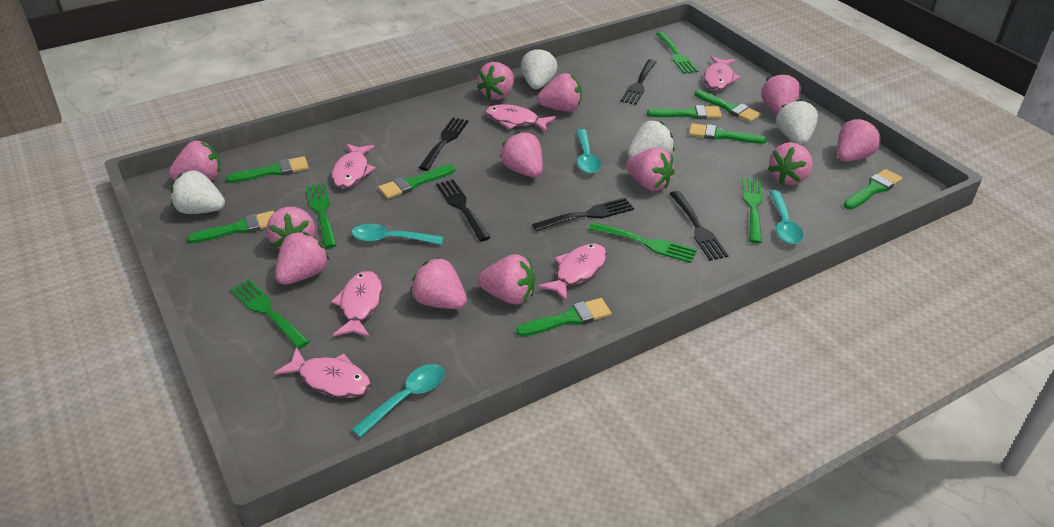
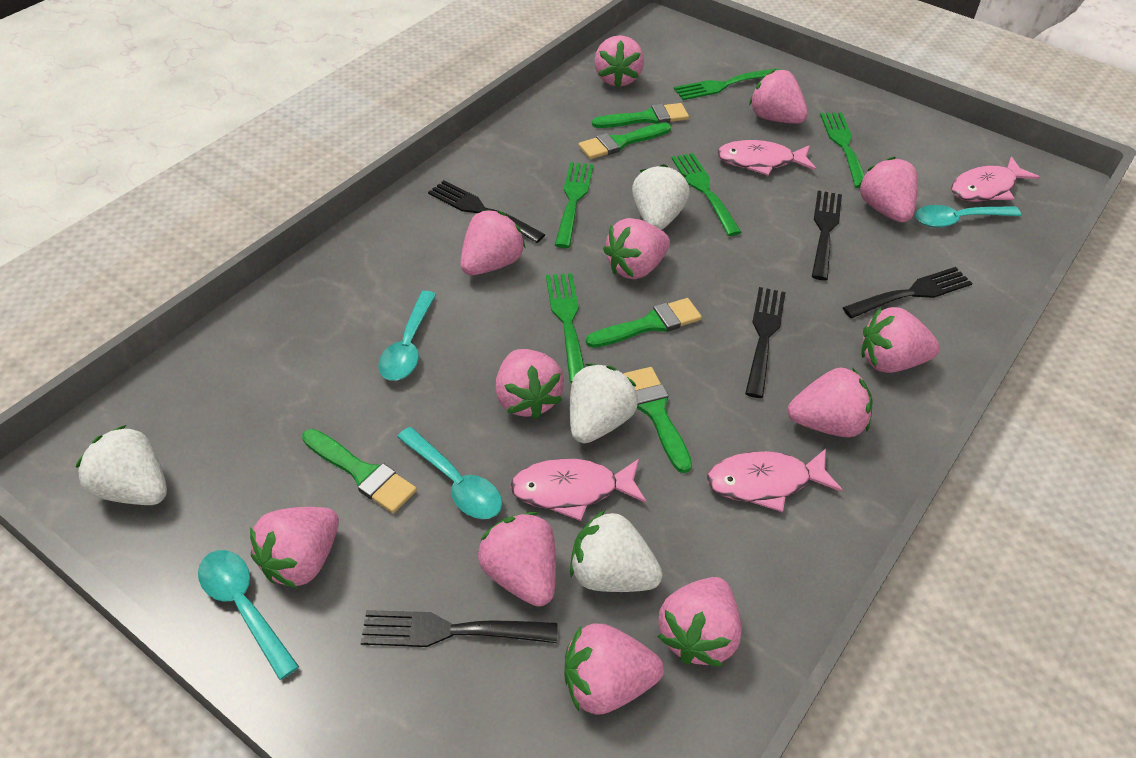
green brush: 8 -> 5
pink fish: 6 -> 4

